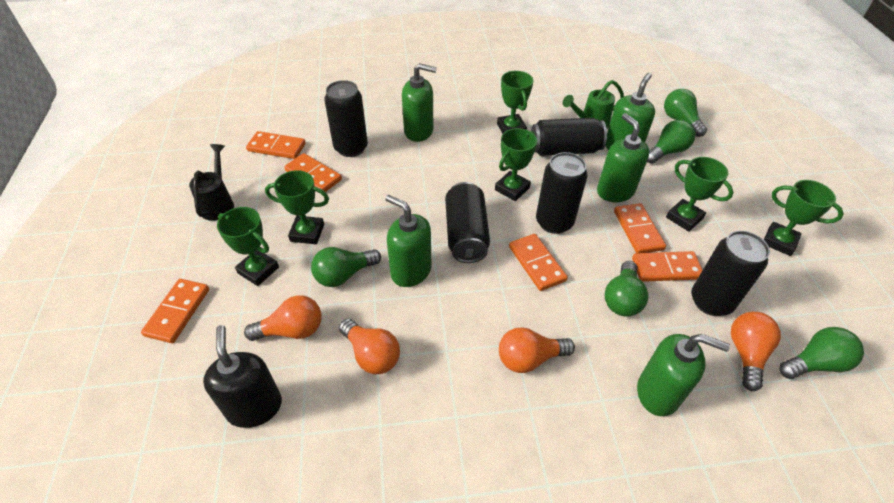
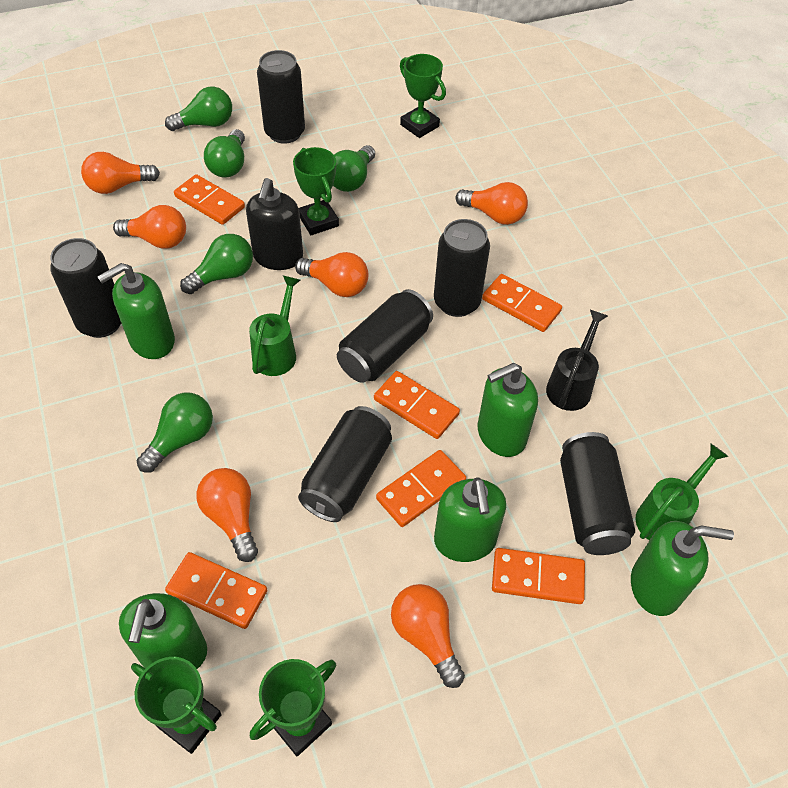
black can: 5 -> 6
green trophy: 6 -> 4
green watering can: 1 -> 2
orange light bulb: 4 -> 6

